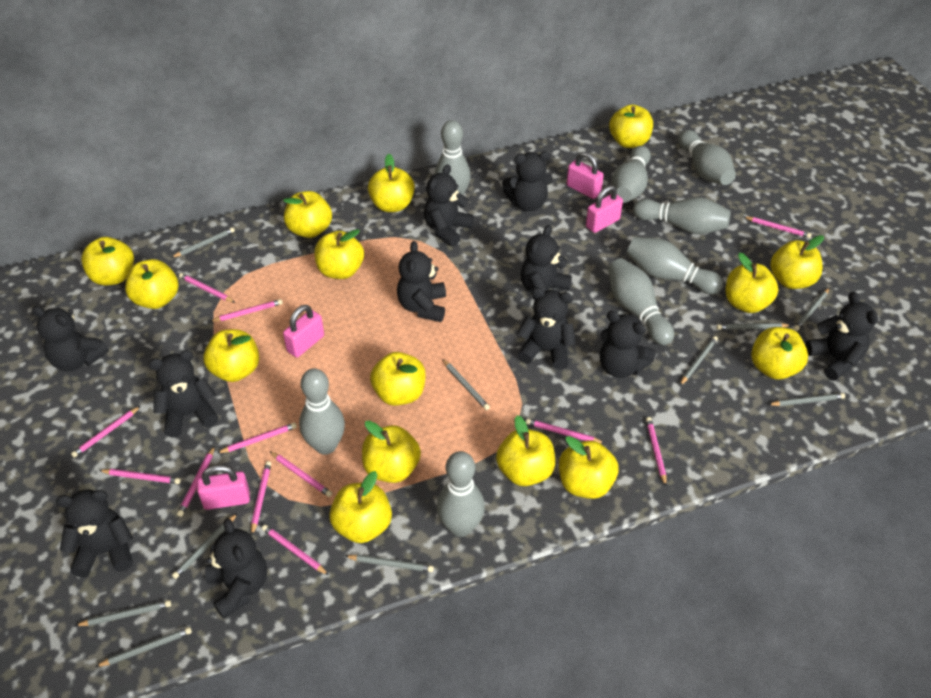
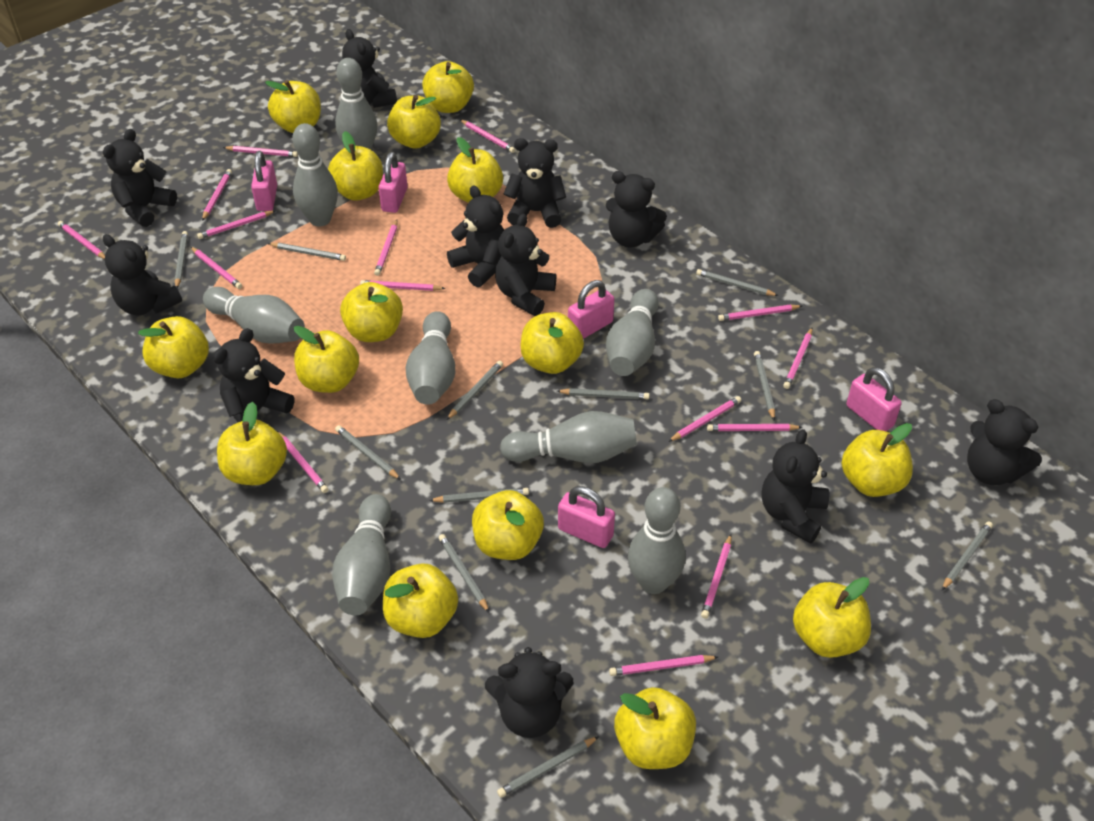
grey pencil: 10 -> 11
pink padlock: 4 -> 5
pink pencil: 12 -> 15

